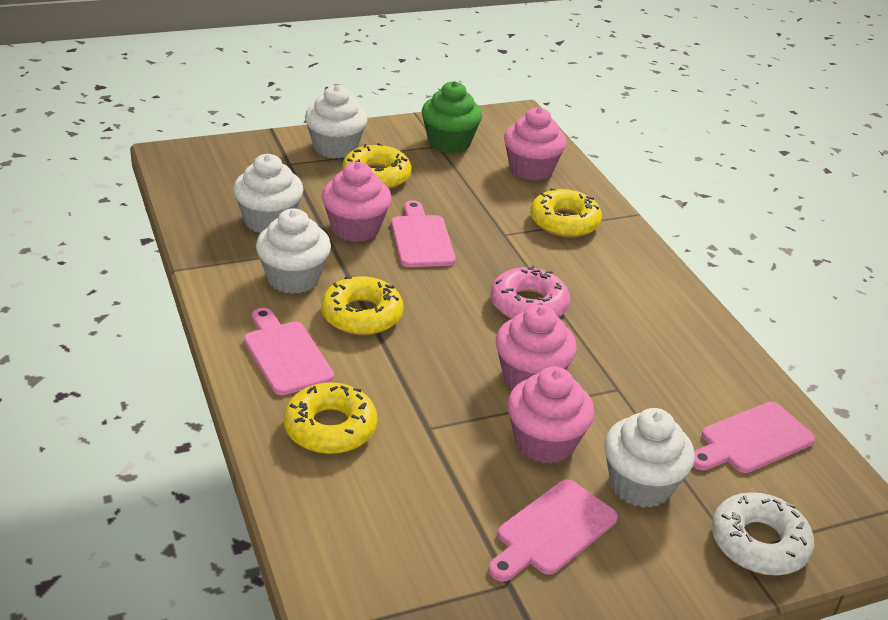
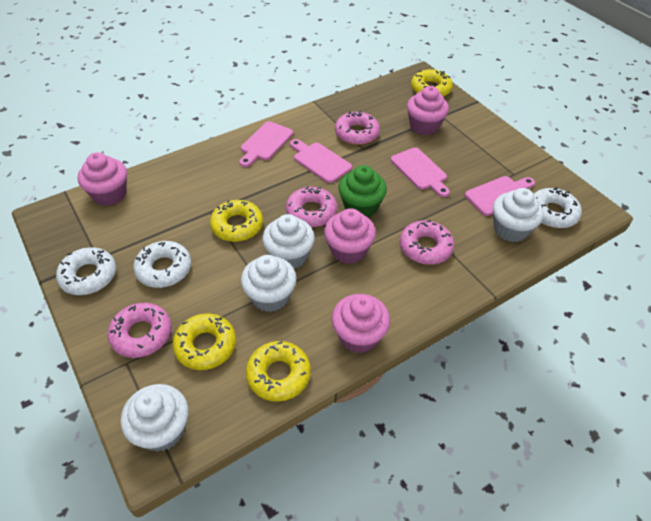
pink donut: 1 -> 4
white donut: 1 -> 3

